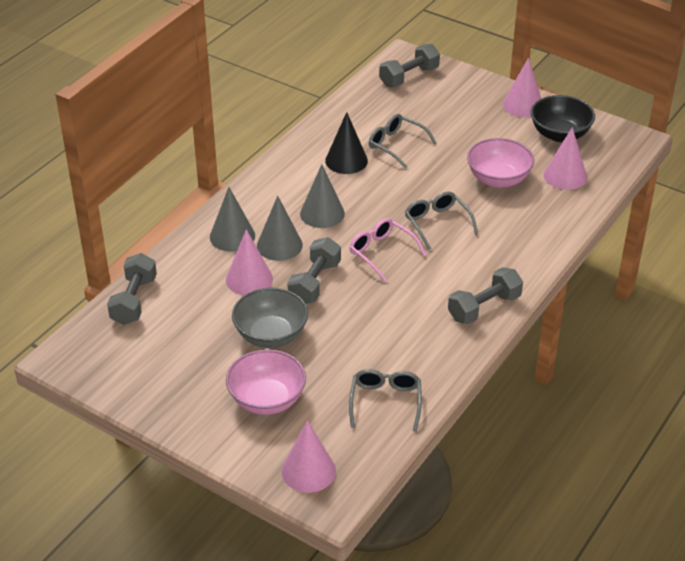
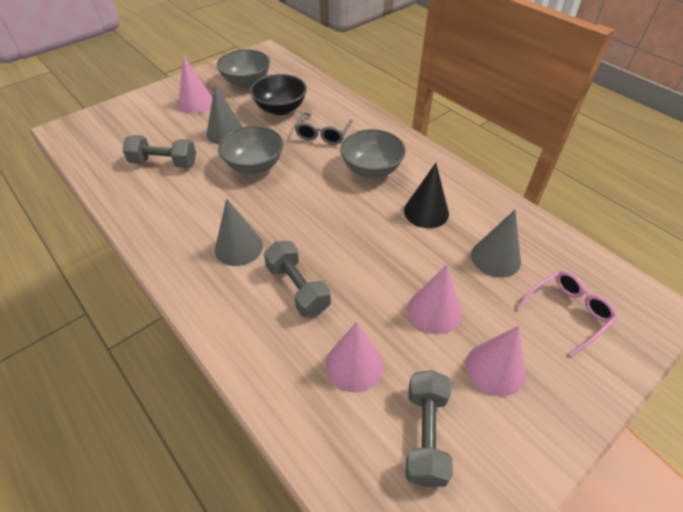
grey bowl: 1 -> 3
grey dumbbell: 4 -> 3
grey glasses: 3 -> 1
pink bowl: 2 -> 0

